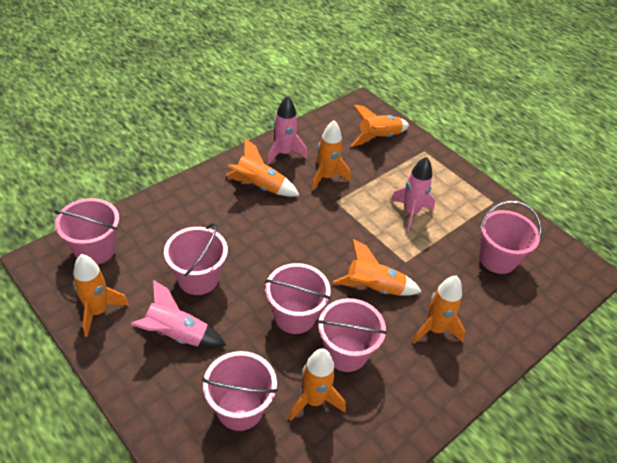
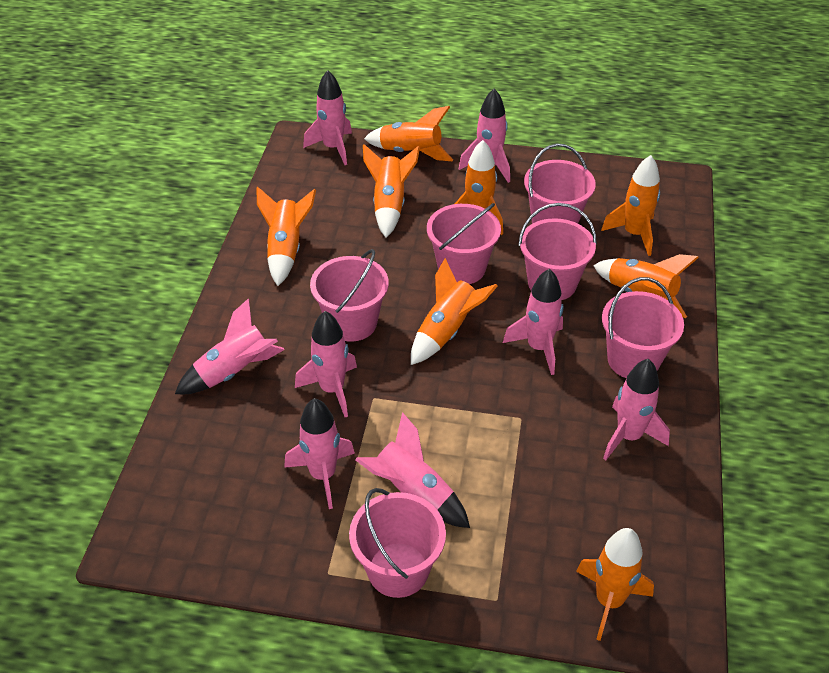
orange rocket: 7 -> 8
pink rocket: 3 -> 8

